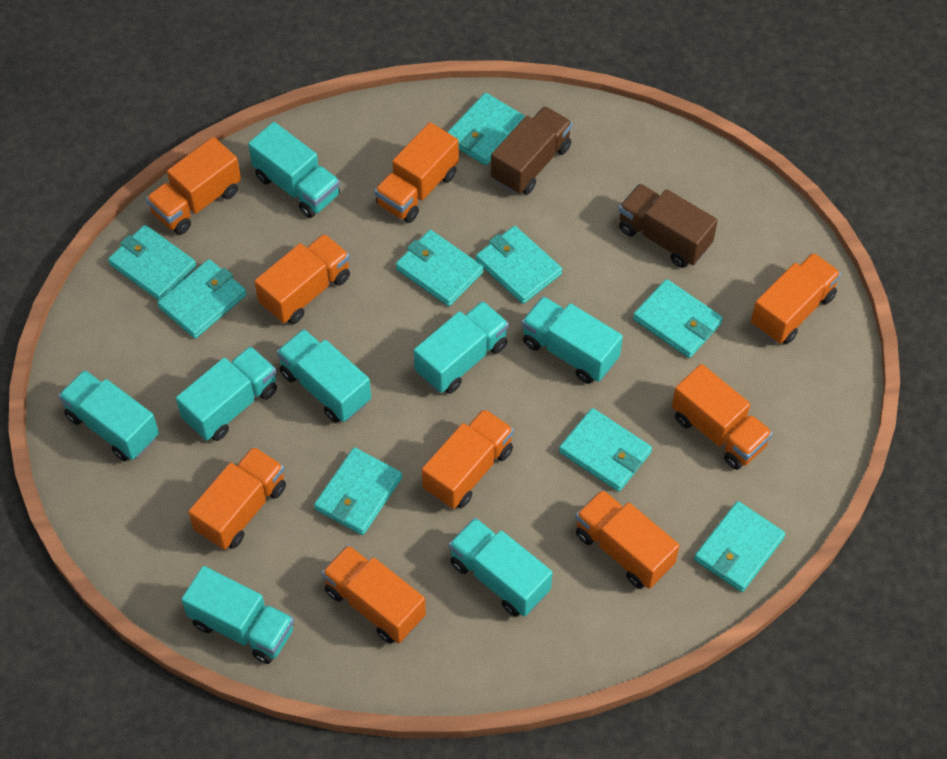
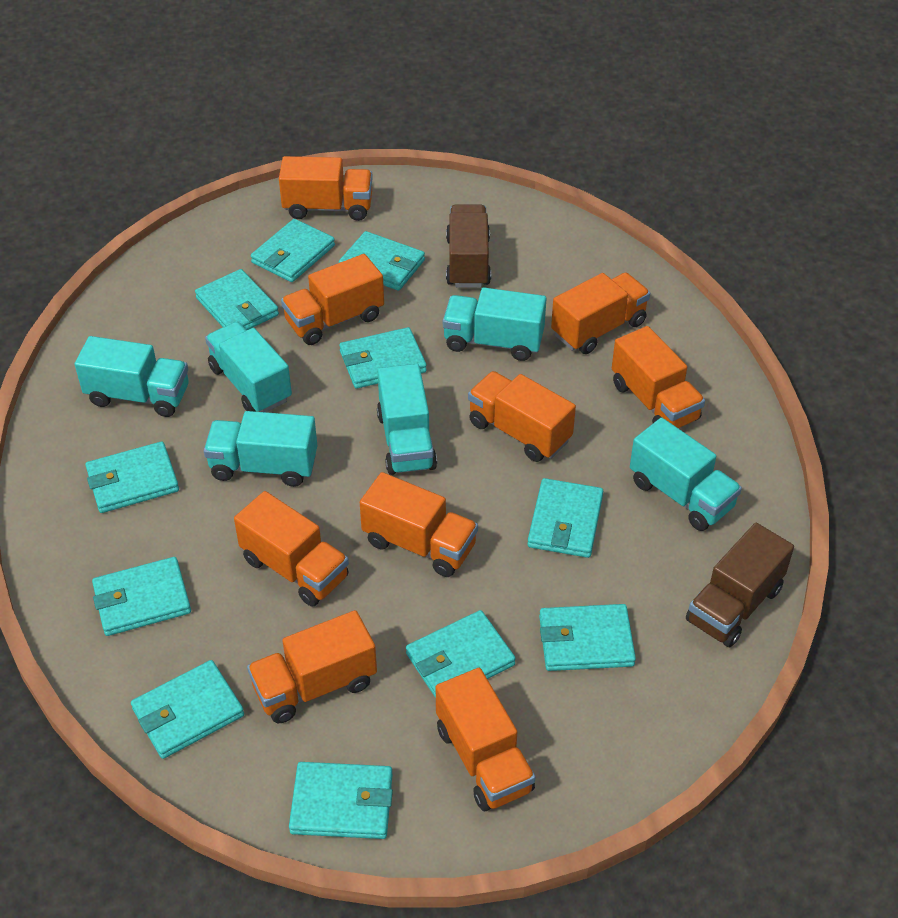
turquoise truck: 8 -> 6
turquoise wallet: 9 -> 11

